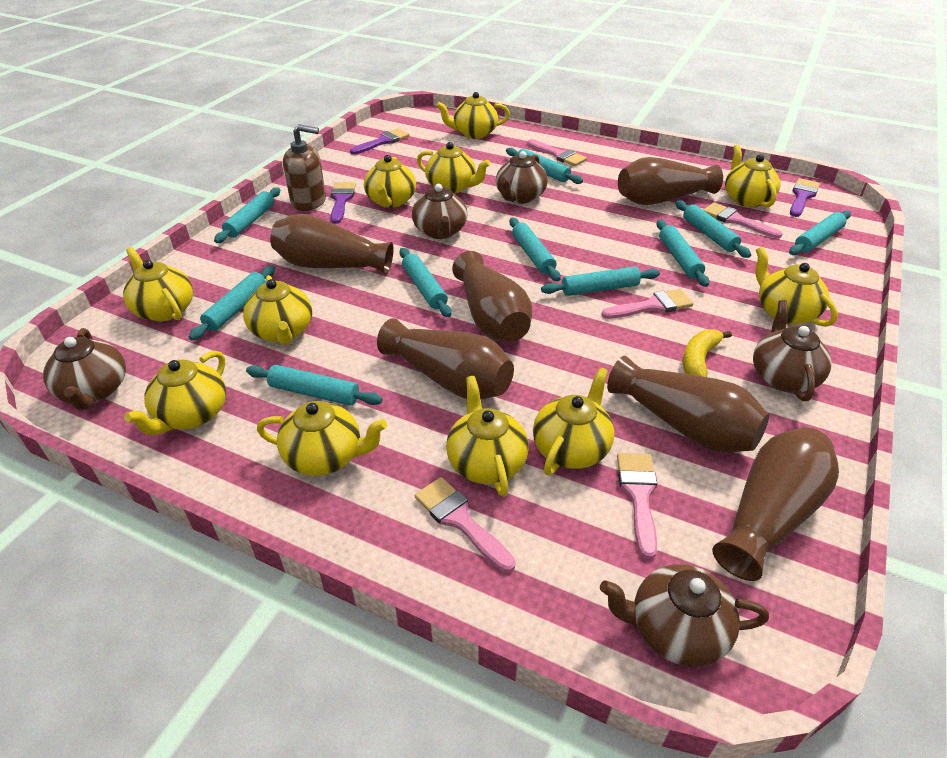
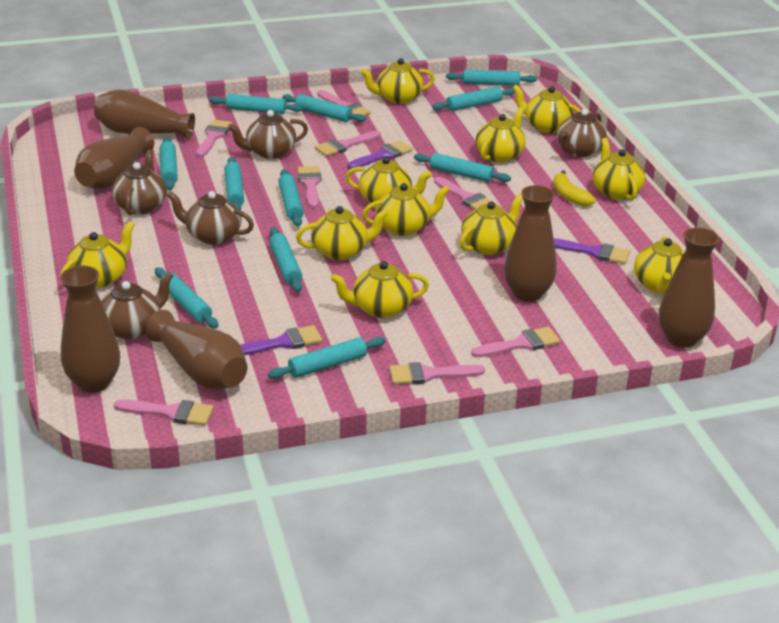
brown soap dispenser: 1 -> 0
pink brush: 5 -> 8
turquoise rolling pin: 10 -> 11

